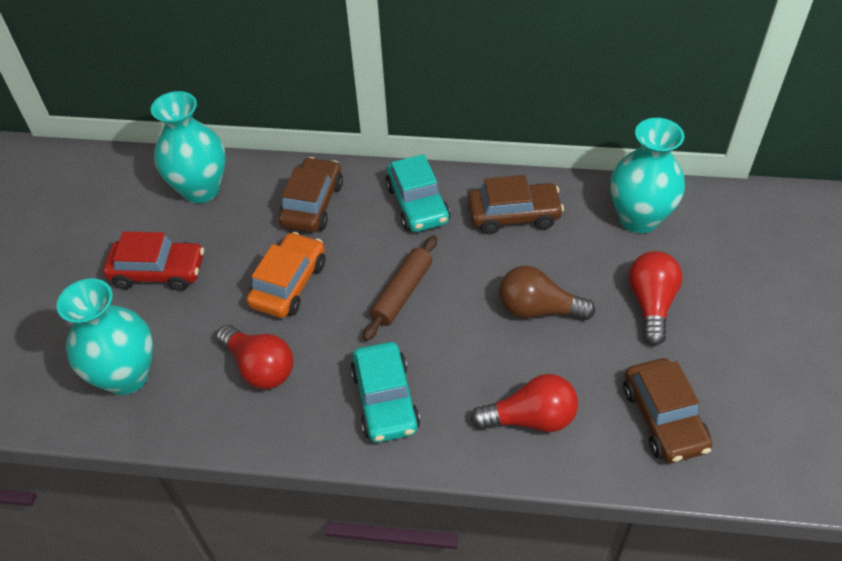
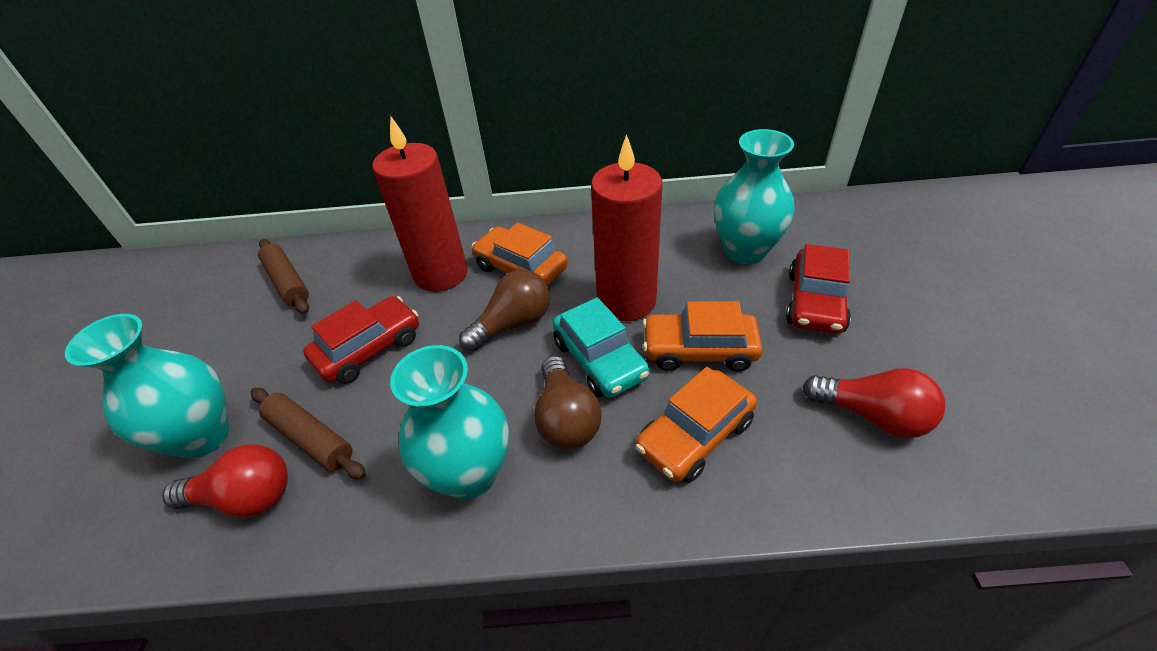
brown car: 3 -> 0
brown light bulb: 1 -> 2
brown rolling pin: 1 -> 2
orange car: 1 -> 3
red candle: 0 -> 2
red car: 1 -> 2
red light bulb: 3 -> 2
turquoise car: 2 -> 1

